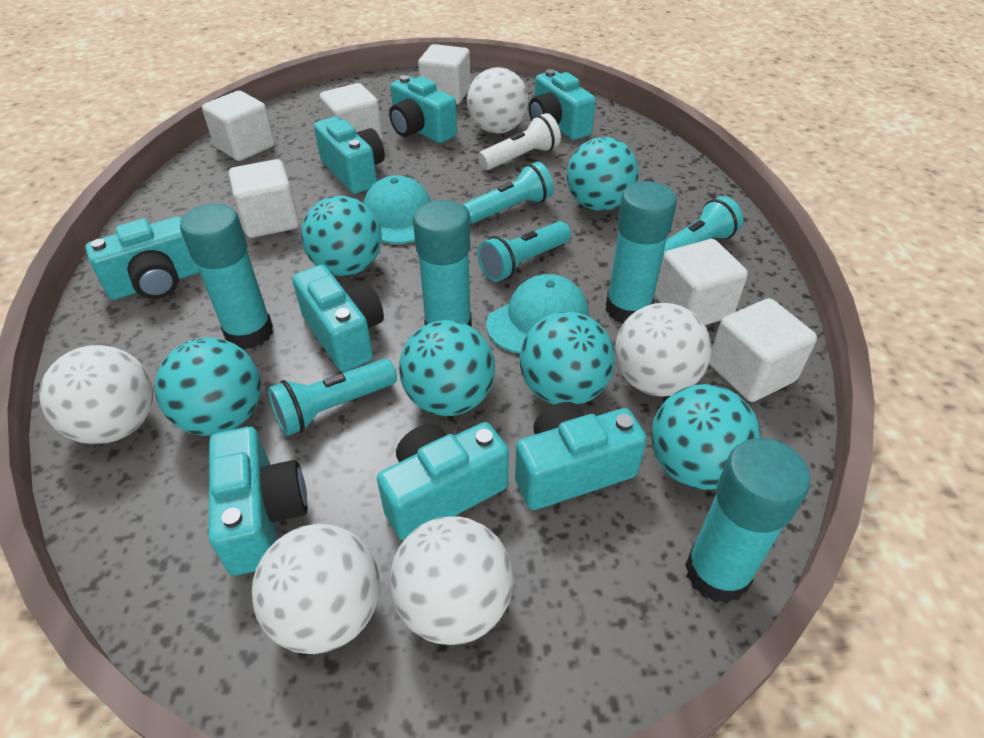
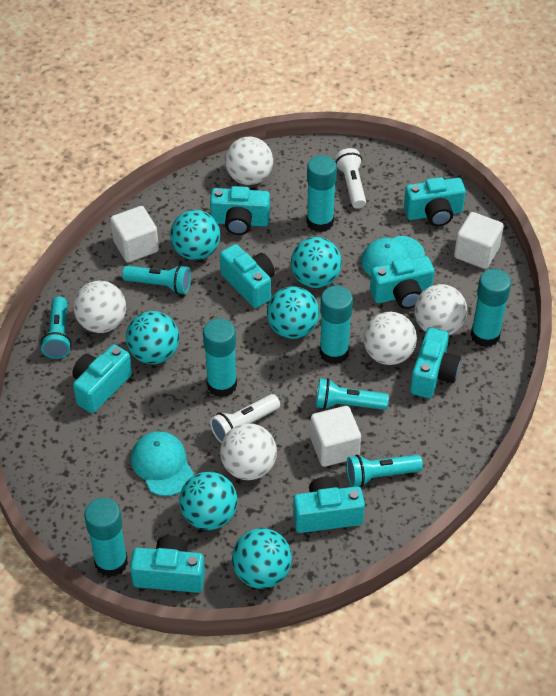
turquoise glue stick: 4 -> 5
white cube: 6 -> 3
white flashlight: 1 -> 2

